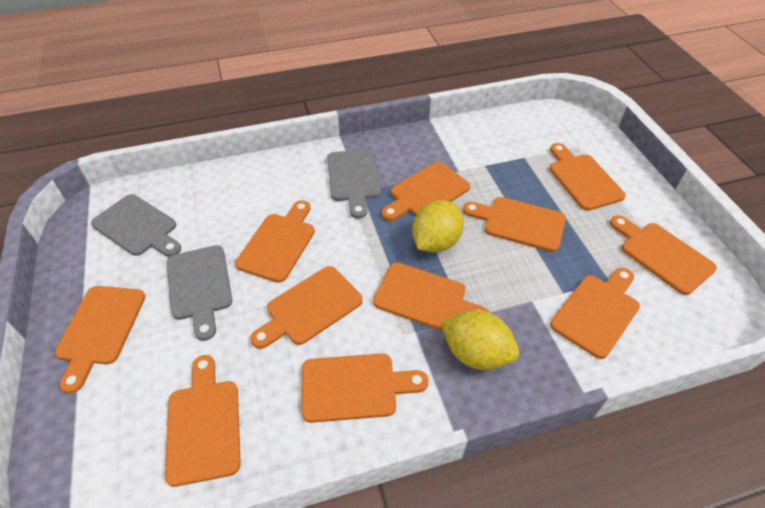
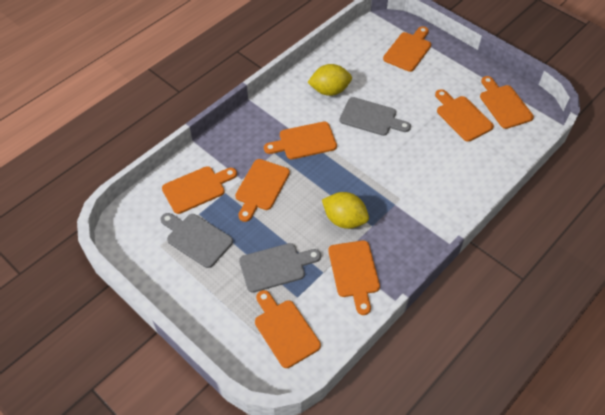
orange cutting board: 11 -> 8

